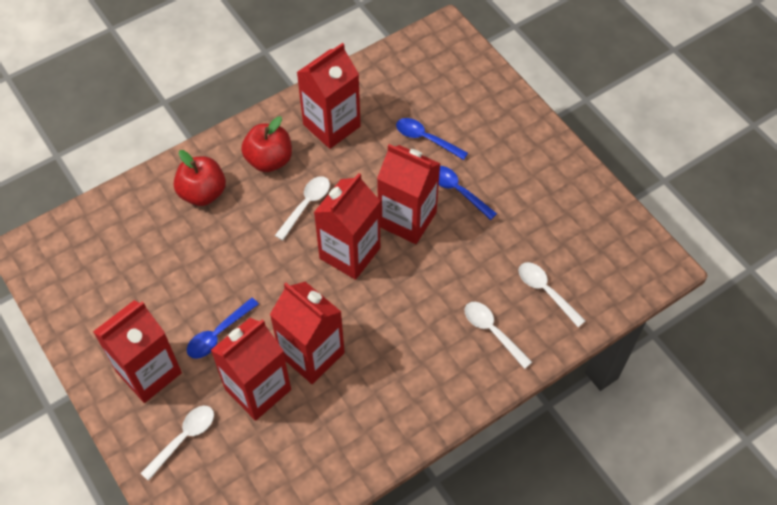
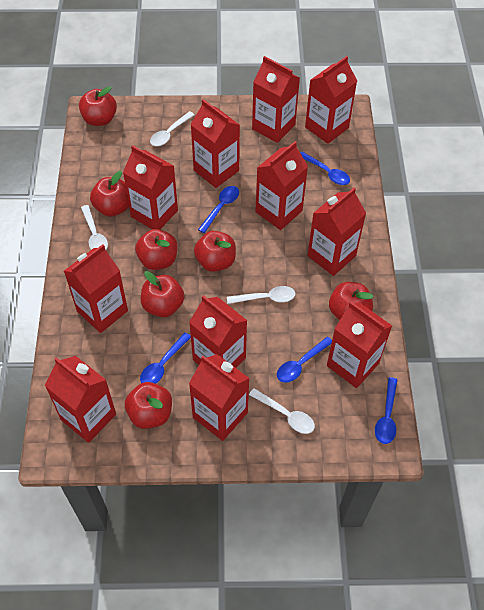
blue spoon: 3 -> 5
red apple: 2 -> 7
red carton: 6 -> 11

